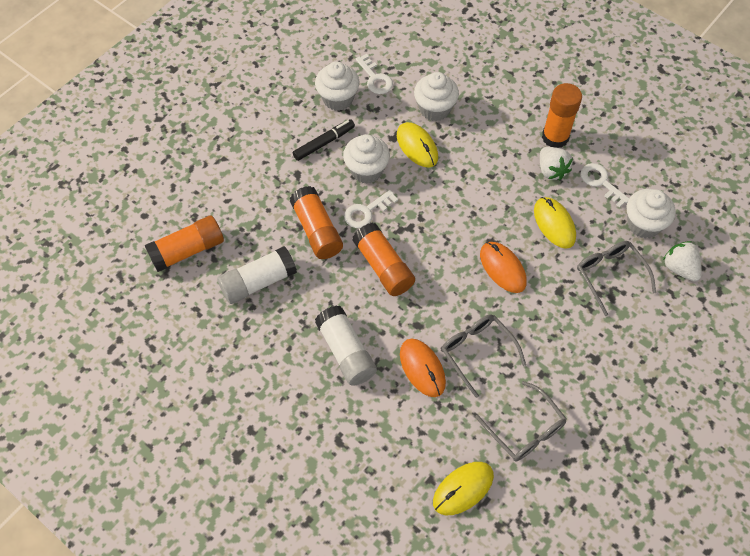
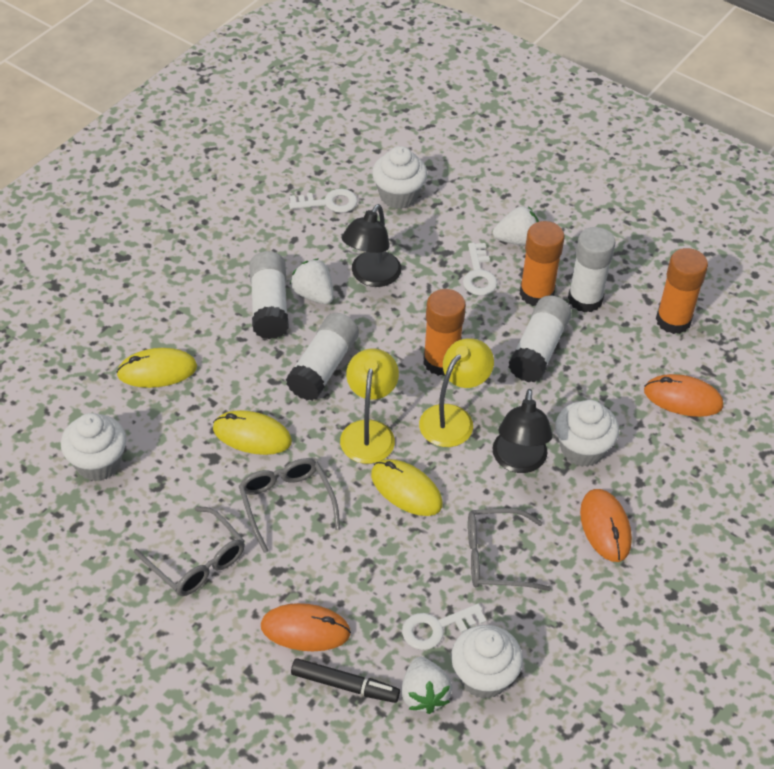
black lamp: 0 -> 2
orange glue stick: 4 -> 3
orange mouse: 2 -> 3
white glue stick: 2 -> 4
white strawberry: 2 -> 3
yellow lamp: 0 -> 2

